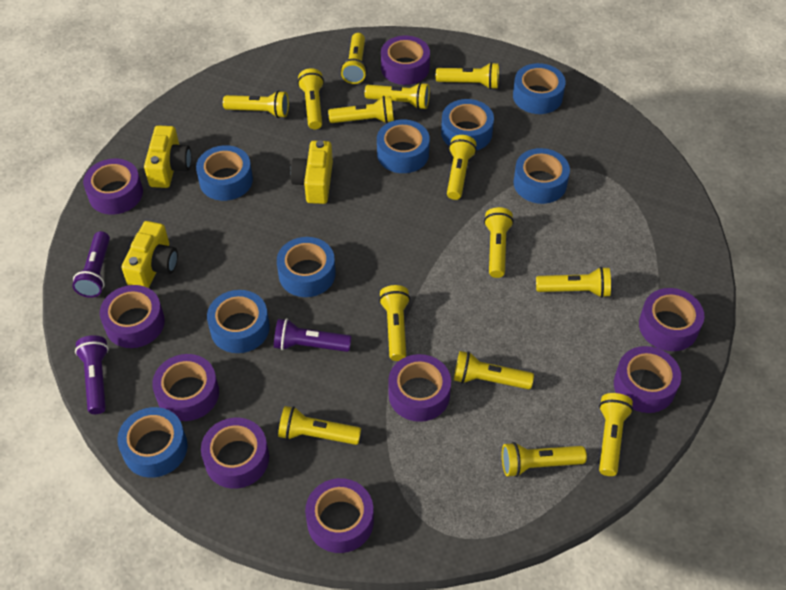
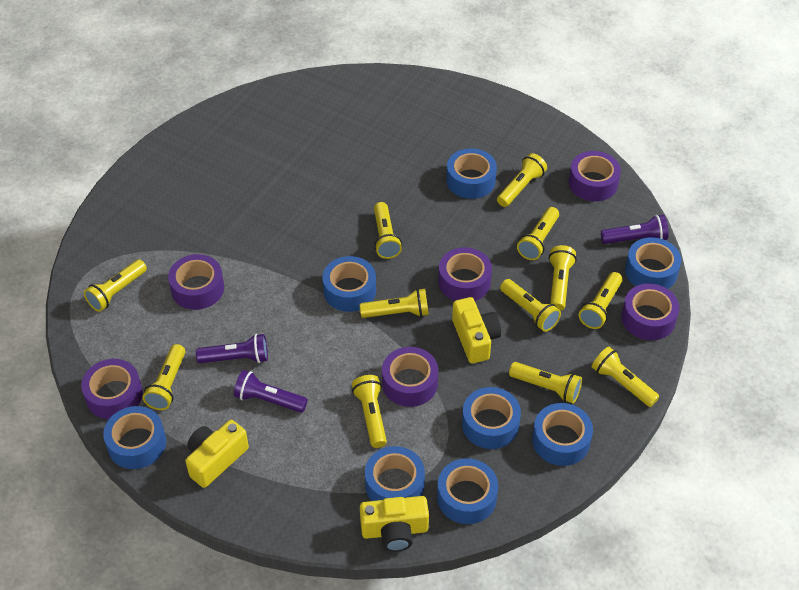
purple tape: 9 -> 6
yellow flashlight: 14 -> 12

